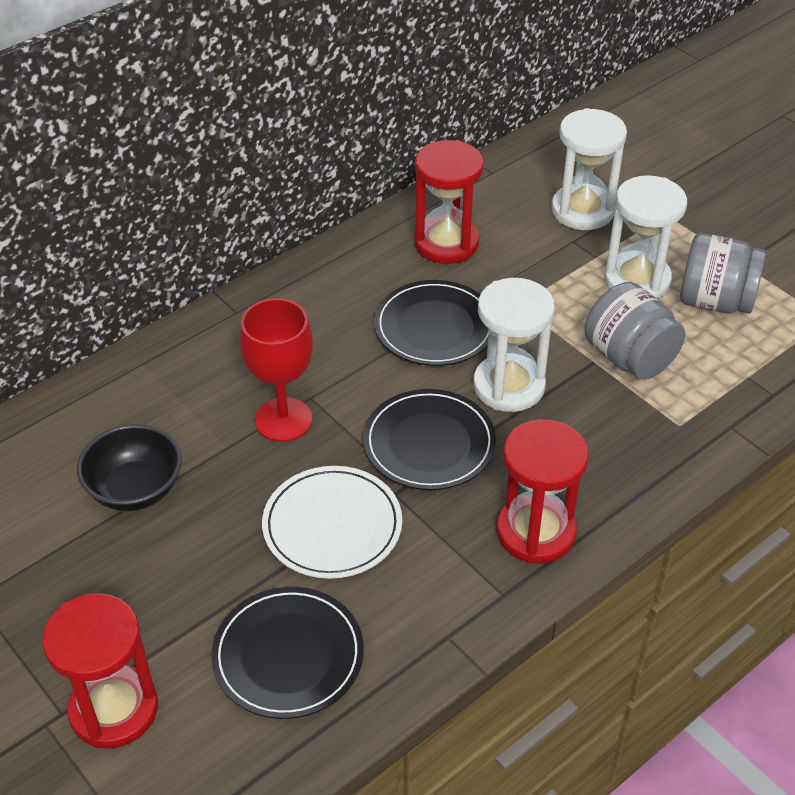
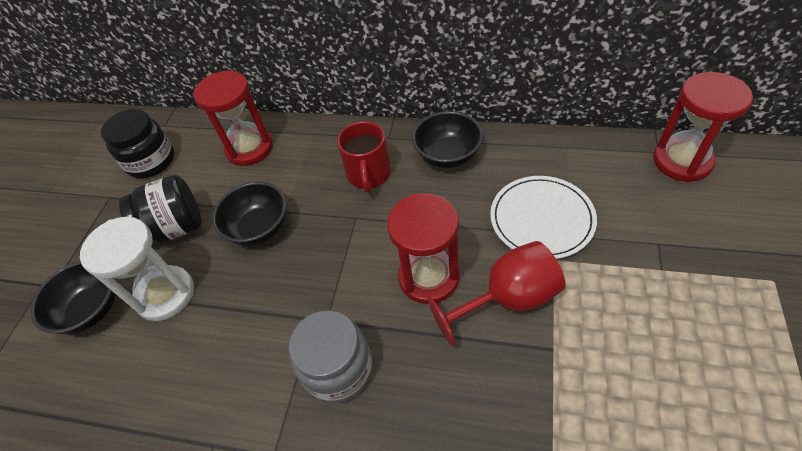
black bowl: 1 -> 3
black jar: 0 -> 2
black plate: 3 -> 0
grey jar: 2 -> 1
red mug: 0 -> 1
white hourglass: 3 -> 1

